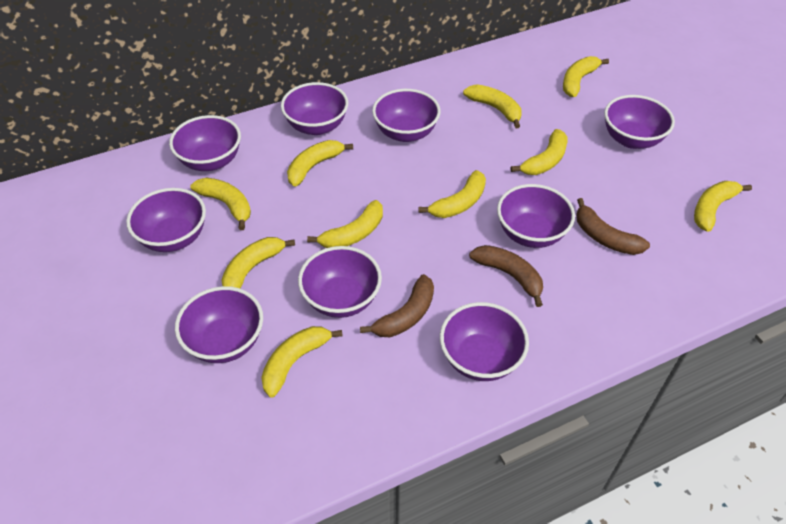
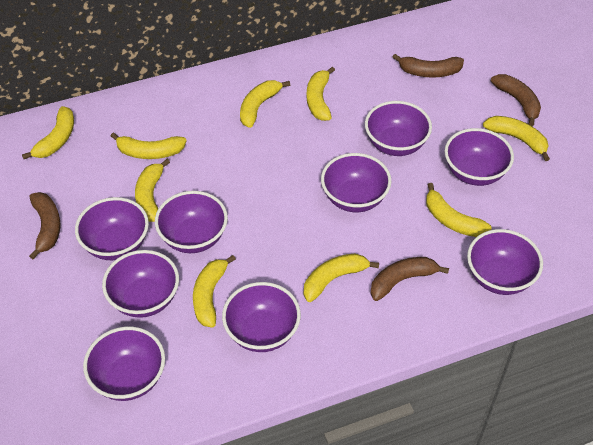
brown banana: 3 -> 4
yellow banana: 10 -> 9

